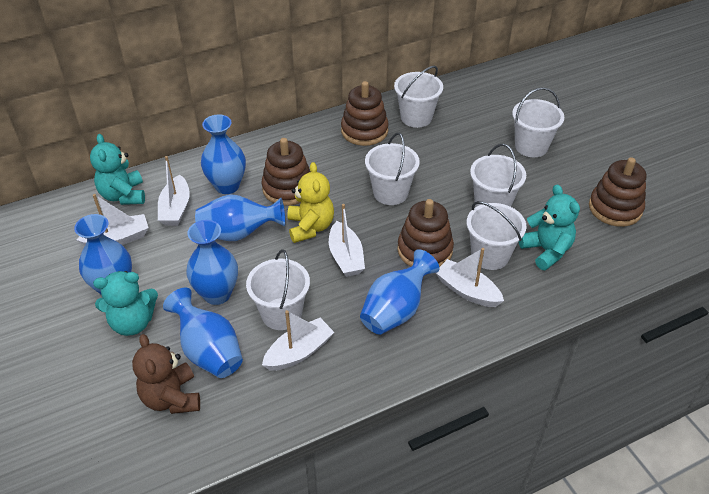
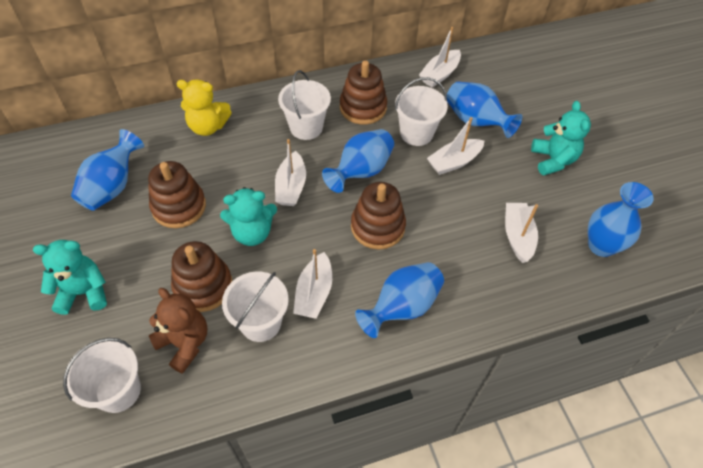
blue vase: 6 -> 5
white bucket: 6 -> 4

